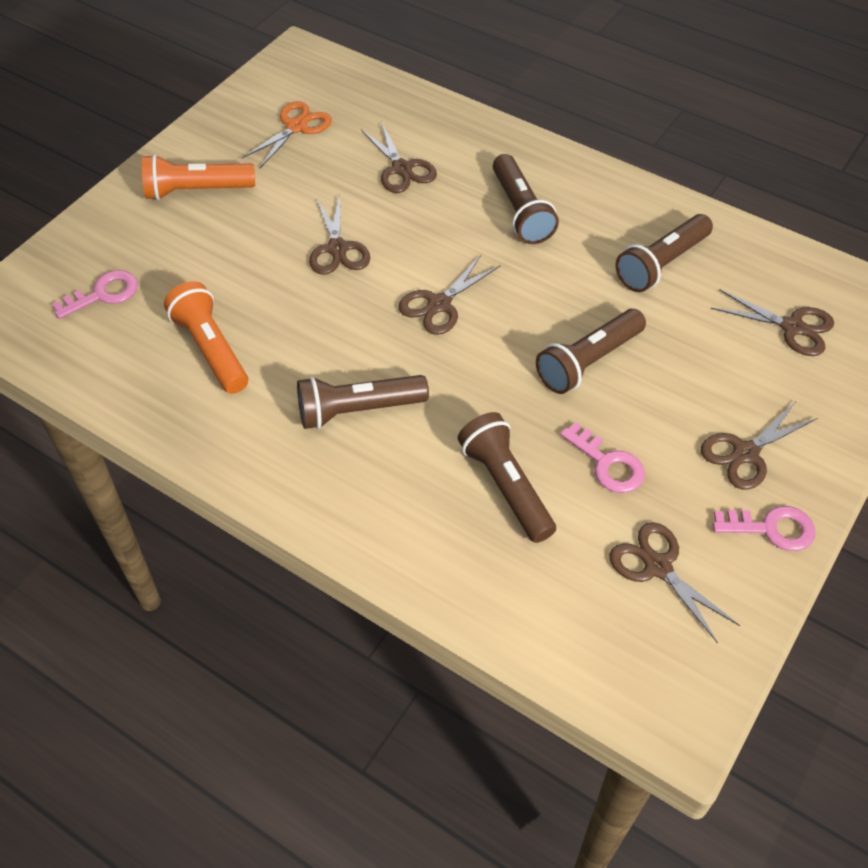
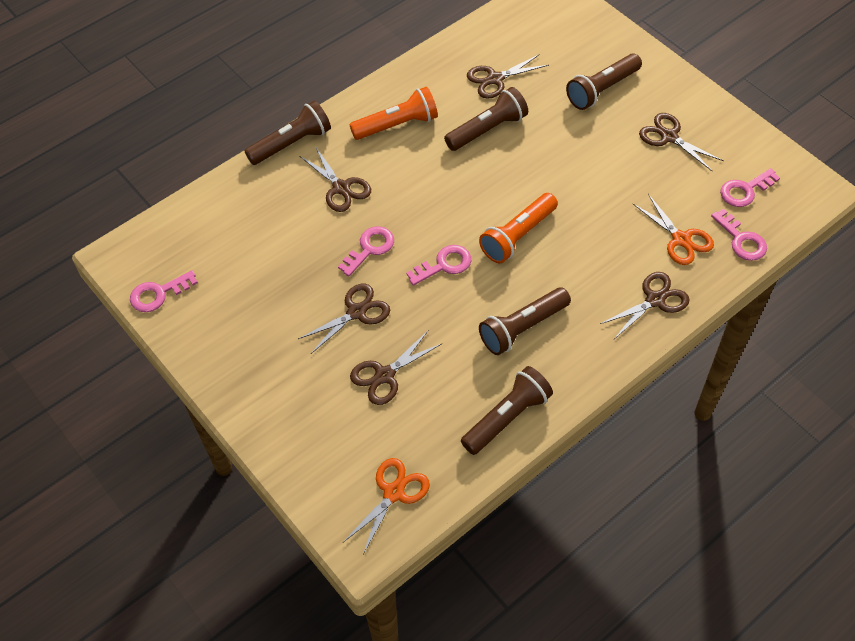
orange scissors: 1 -> 2
pink key: 3 -> 5

